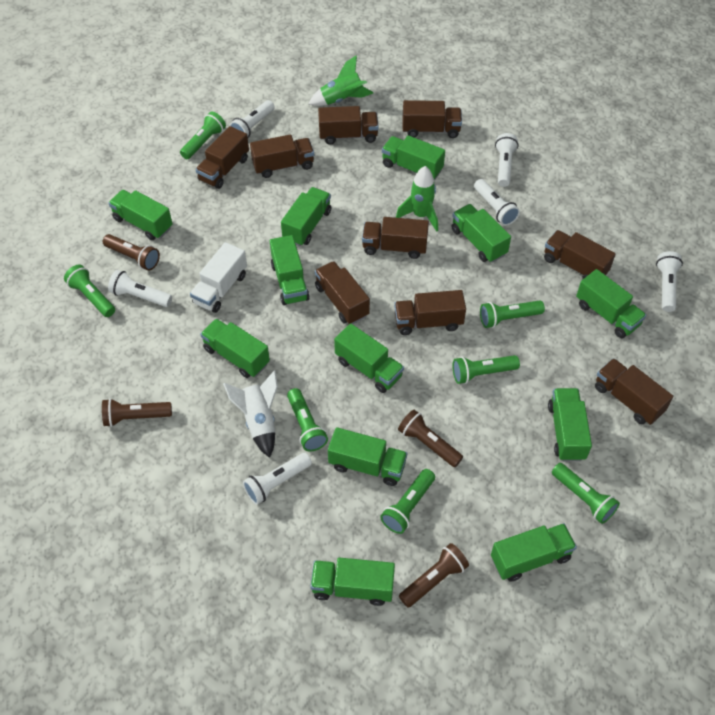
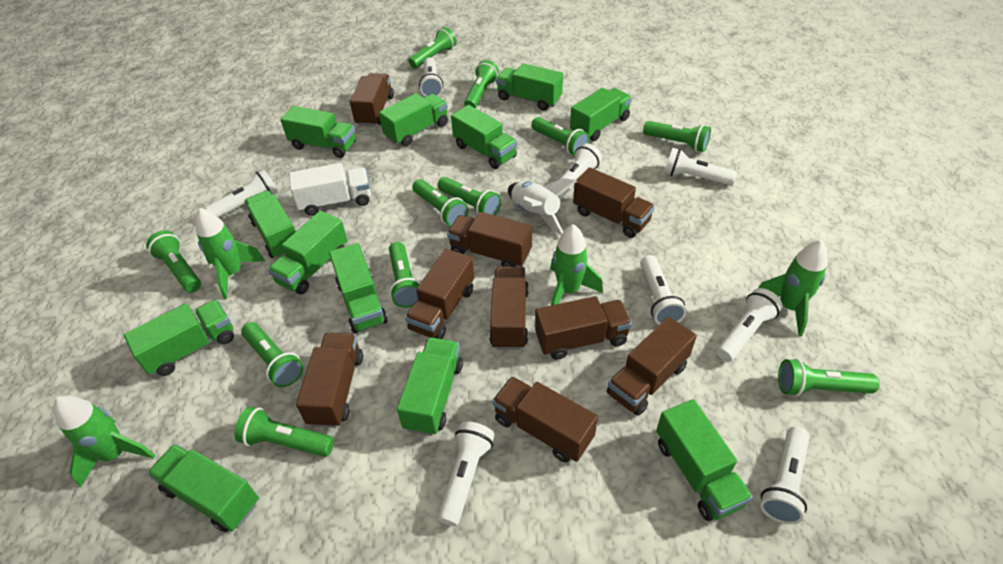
brown flashlight: 4 -> 0
green flashlight: 7 -> 11
green rocket: 2 -> 4
white flashlight: 6 -> 8

